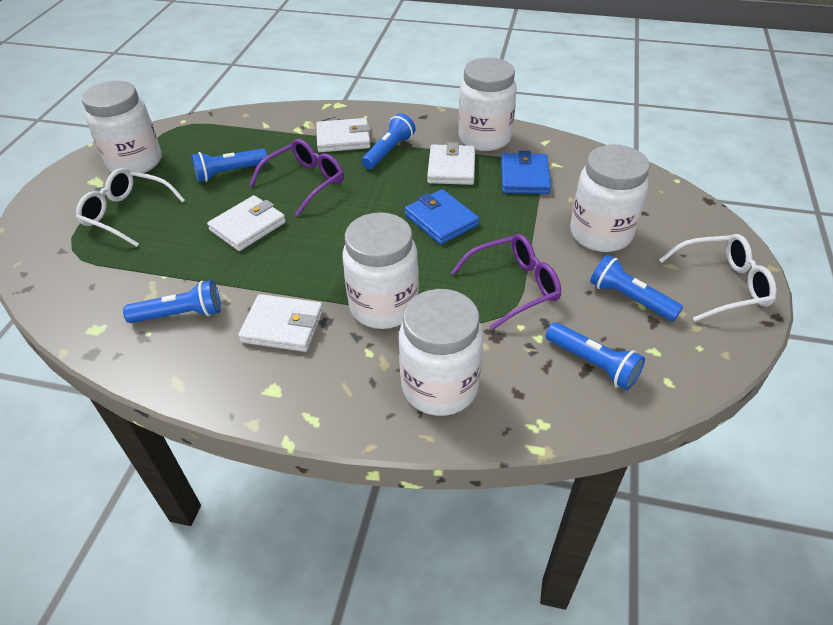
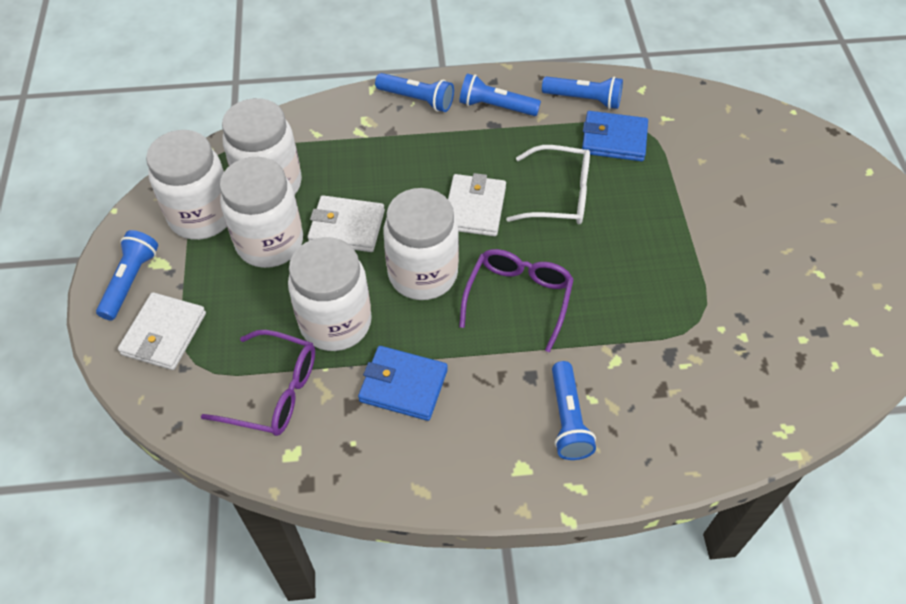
white glasses: 2 -> 1
white wallet: 4 -> 3

